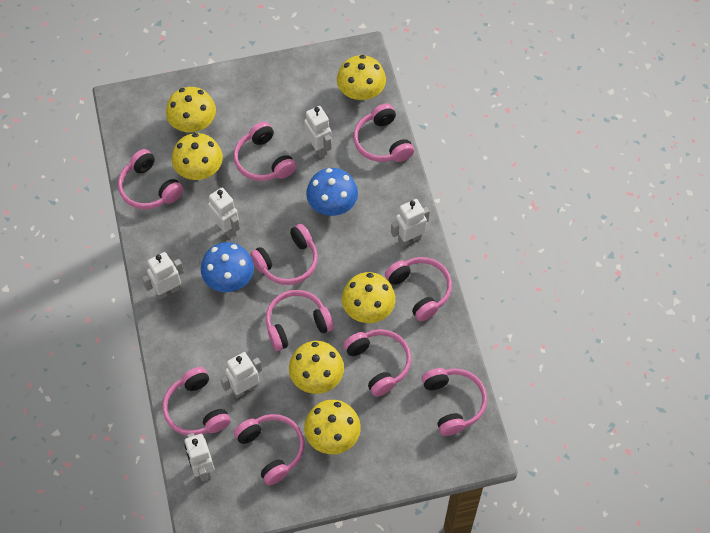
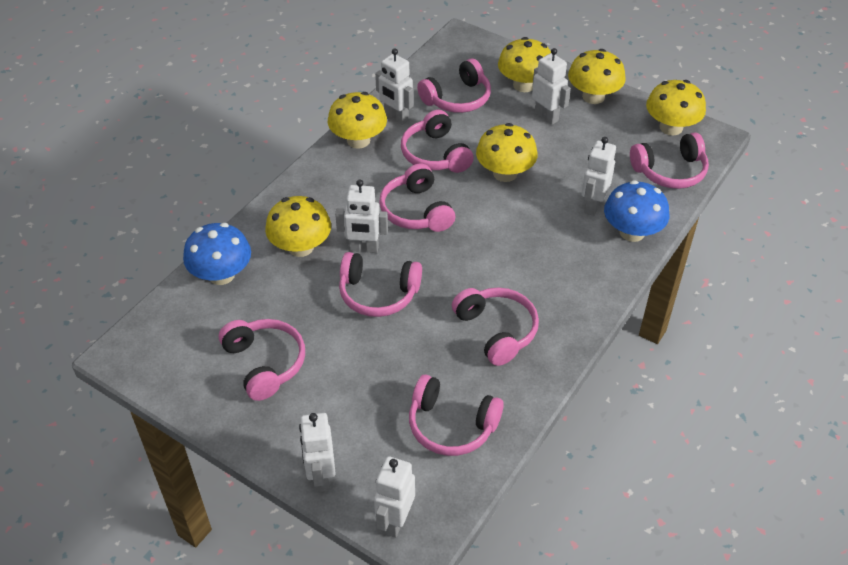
pink headphones: 10 -> 8

